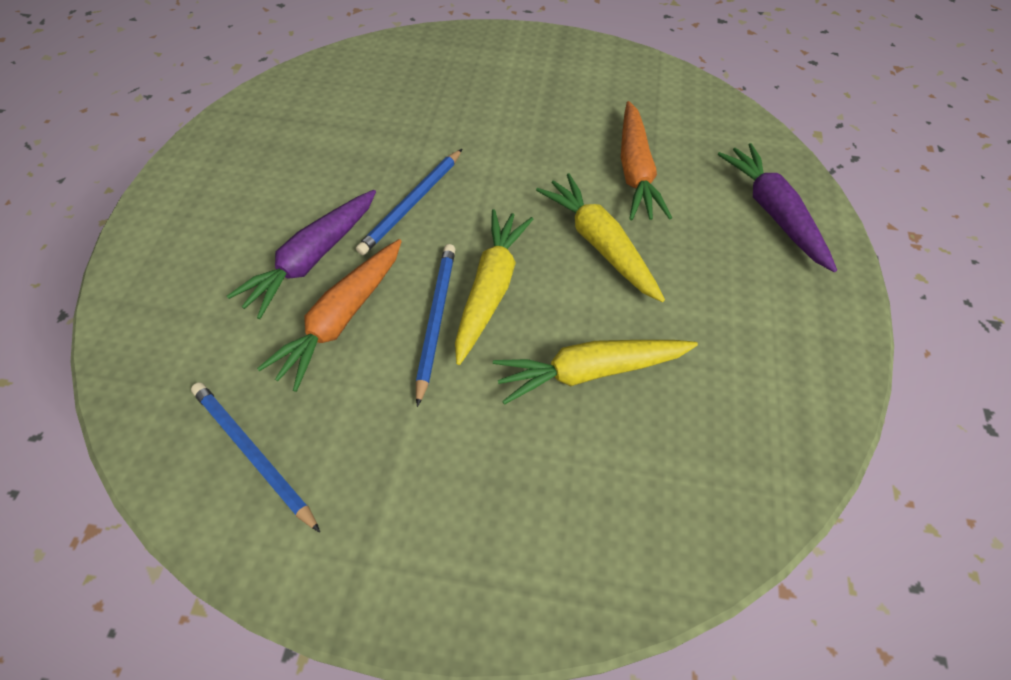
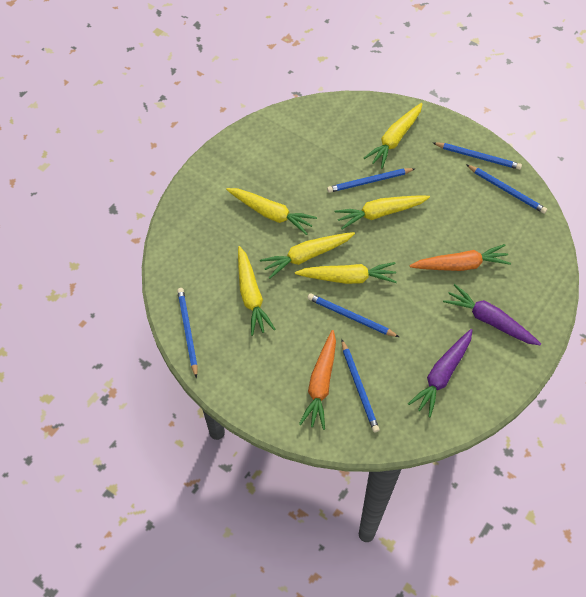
blue pencil: 3 -> 6
yellow carrot: 3 -> 6

